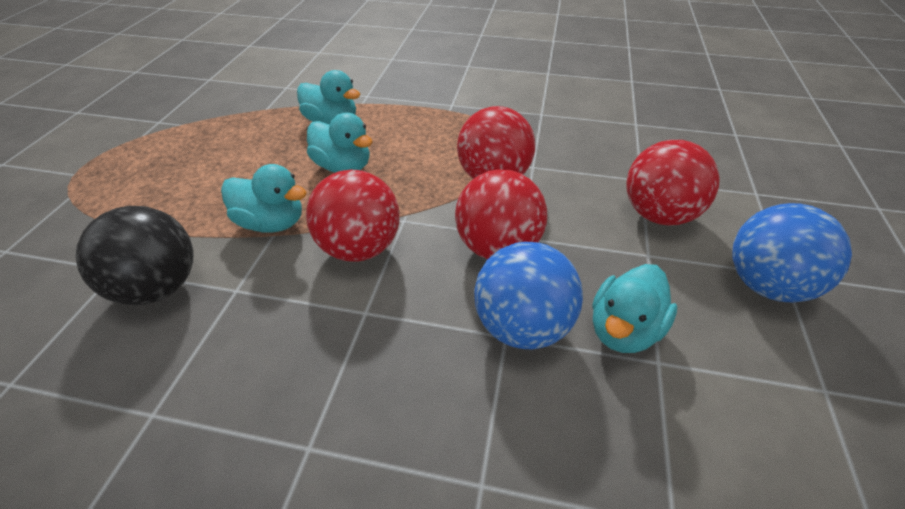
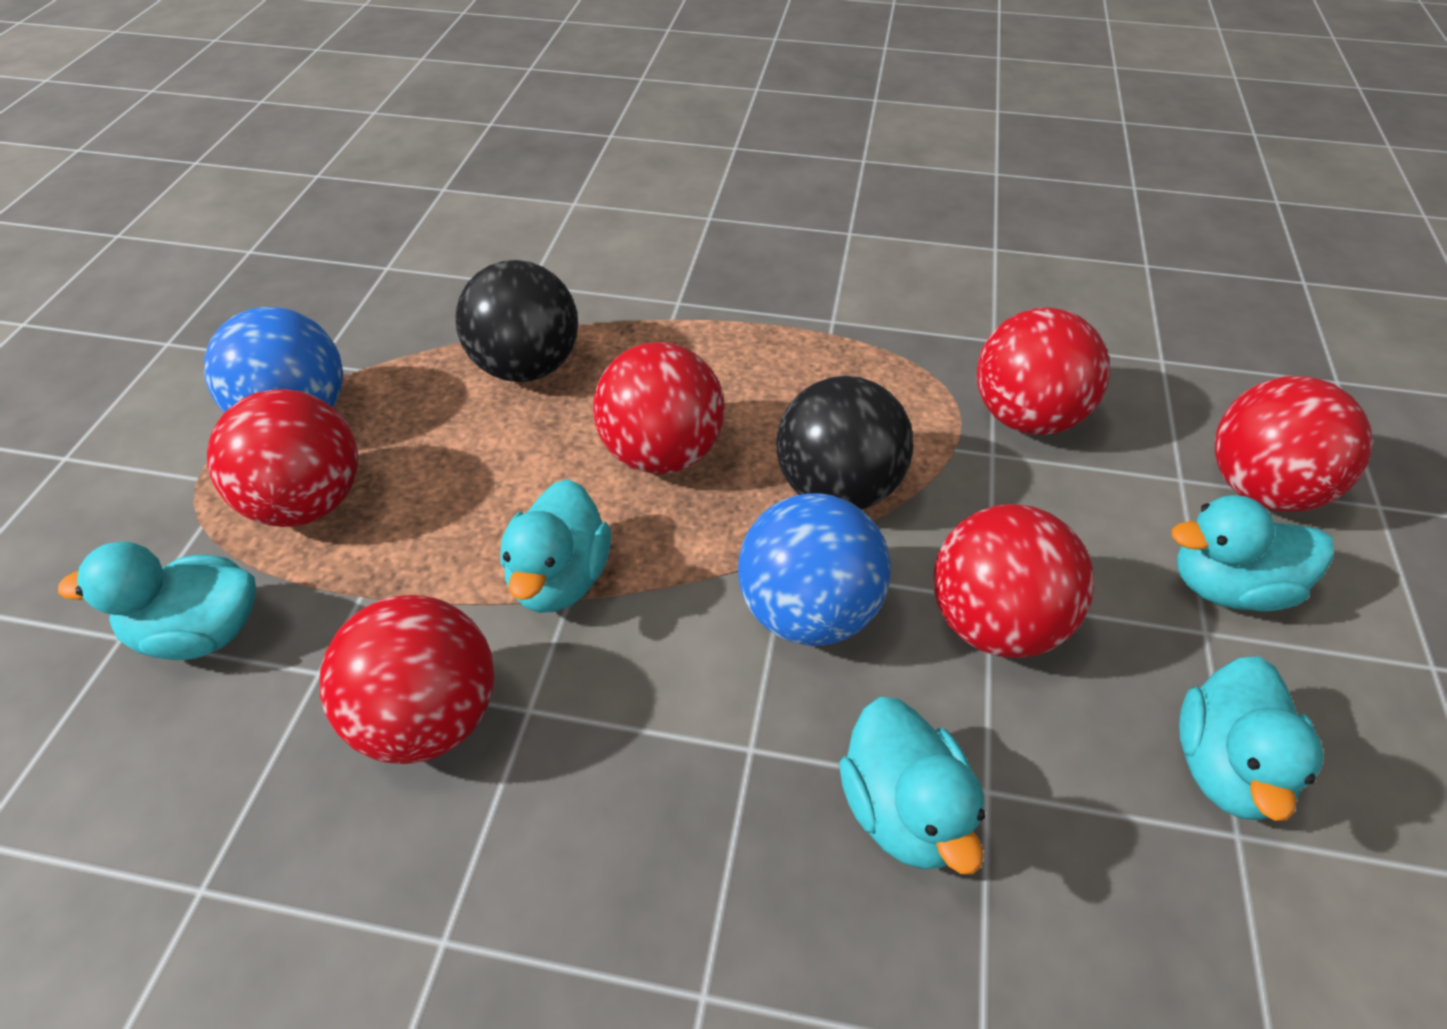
black ball: 1 -> 2
red ball: 4 -> 6
turquoise duck: 4 -> 5

